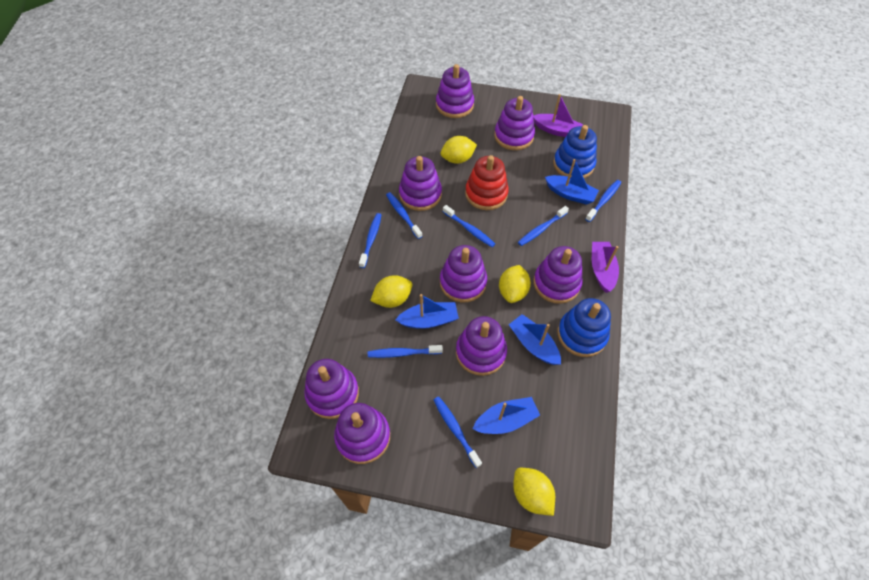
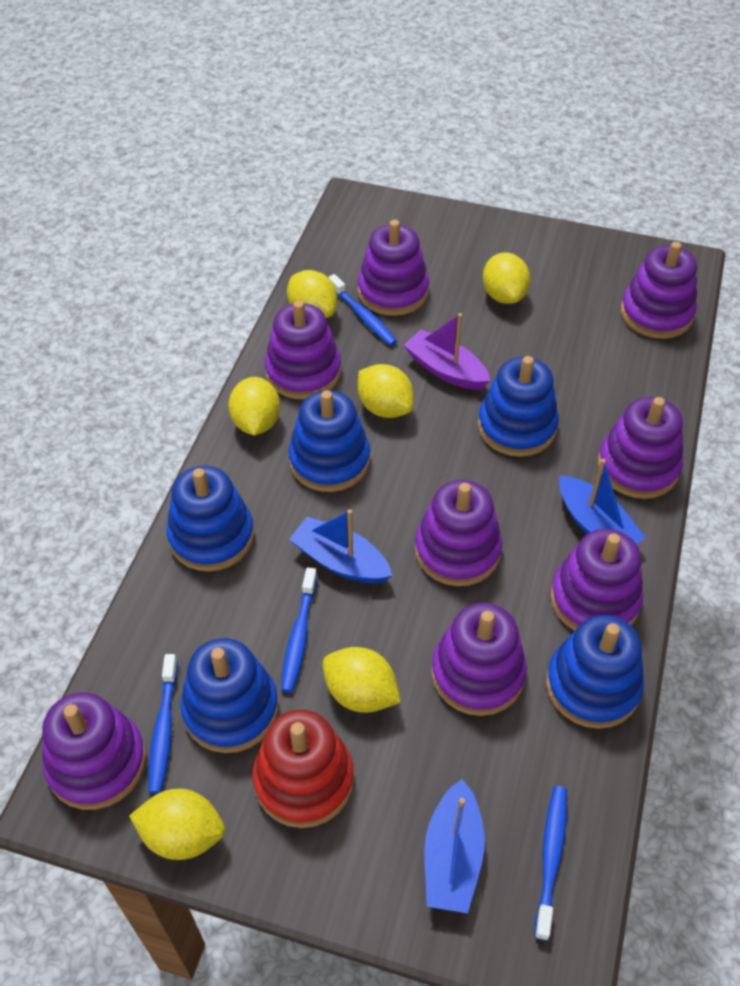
blue boat: 4 -> 3
blue stacking toy: 2 -> 5
blue toothbrush: 7 -> 4
purple boat: 2 -> 1
yellow lemon: 4 -> 6

